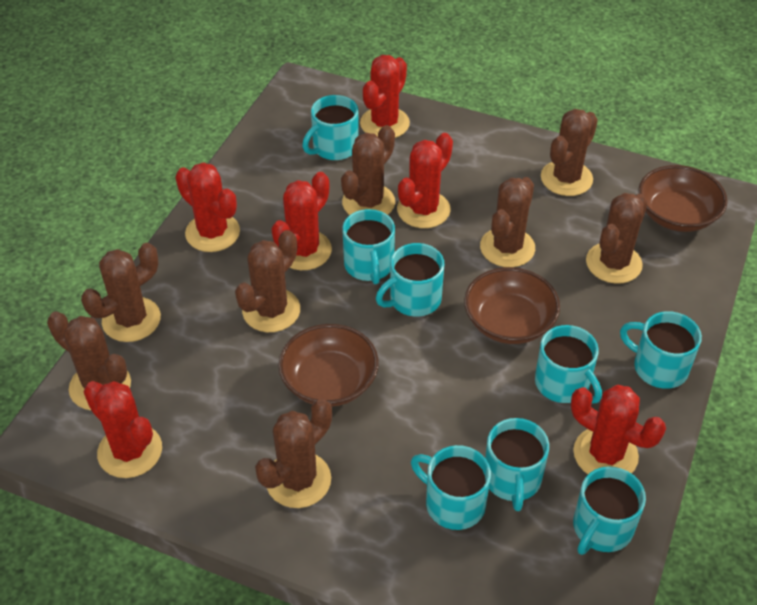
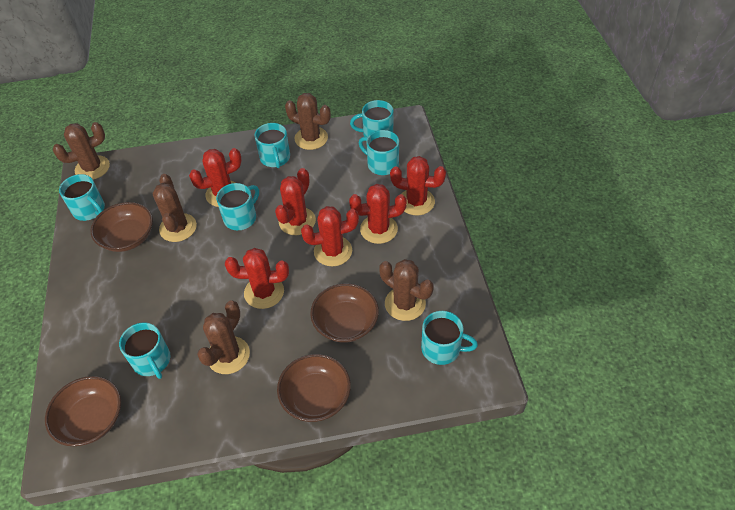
brown bowl: 3 -> 4
brown cactus: 8 -> 5
turquoise mug: 8 -> 7

